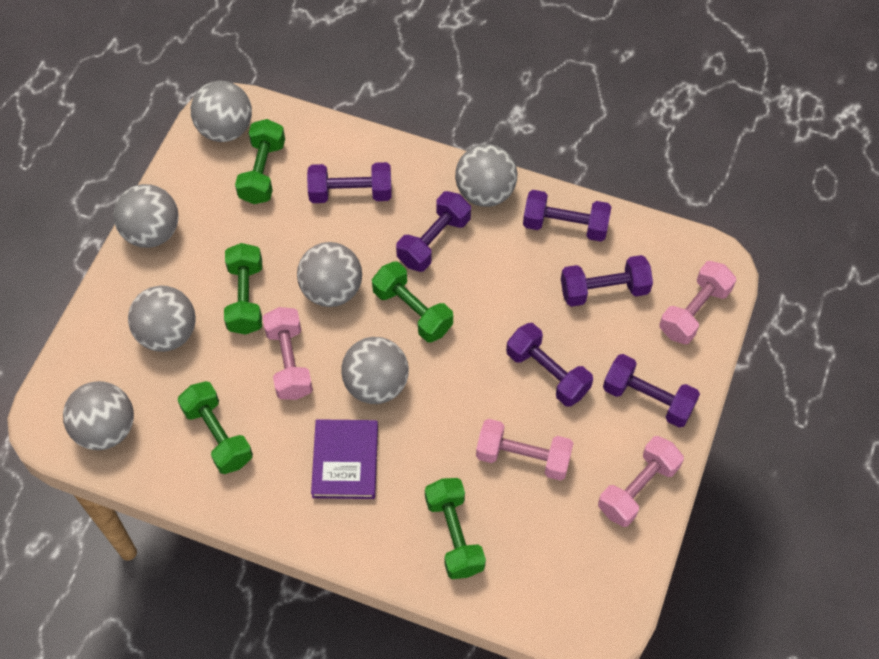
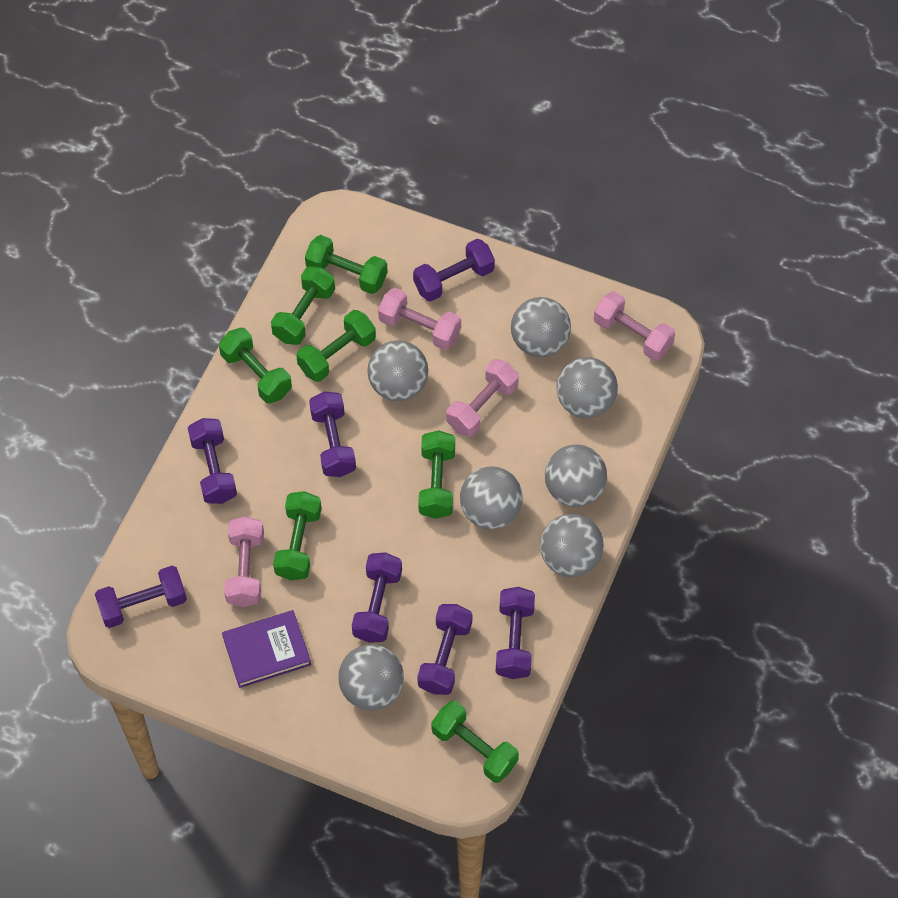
green dumbbell: 5 -> 7
purple dumbbell: 6 -> 7

